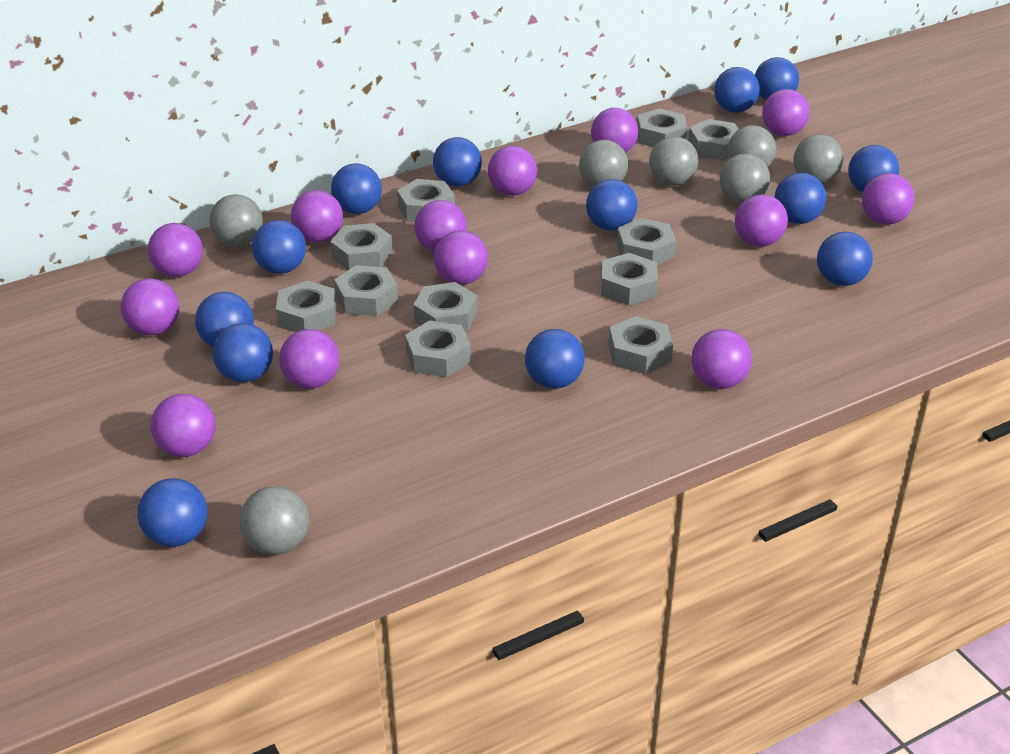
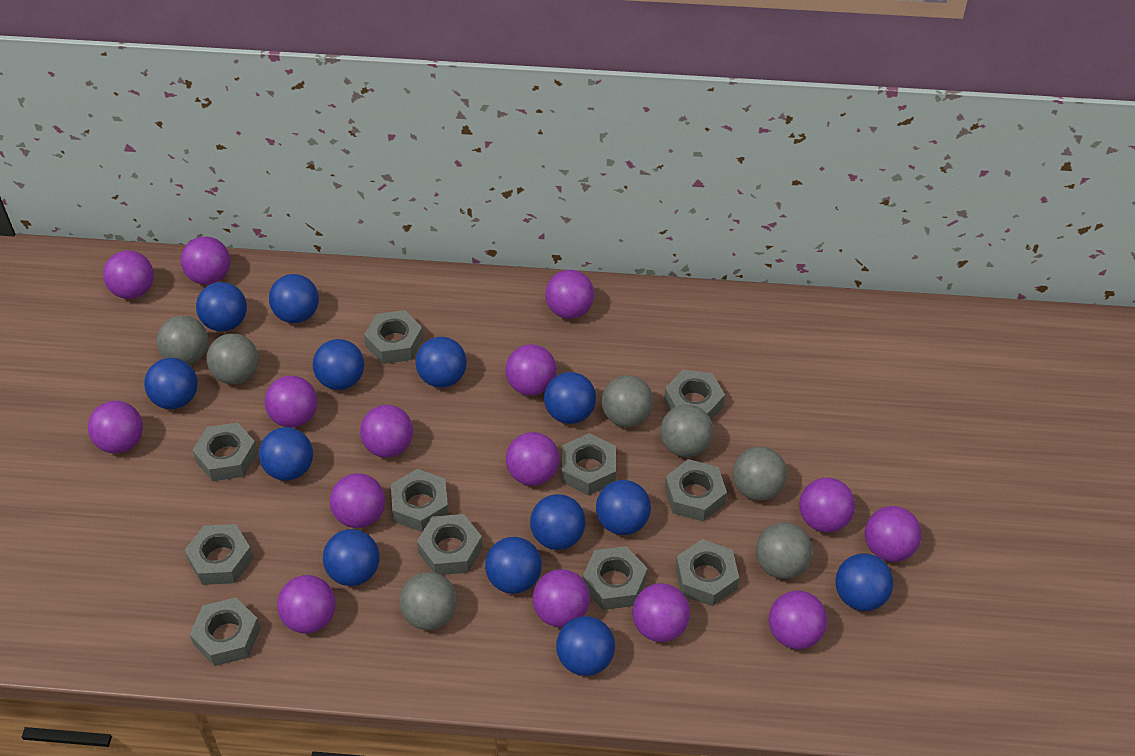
purple ball: 13 -> 15

